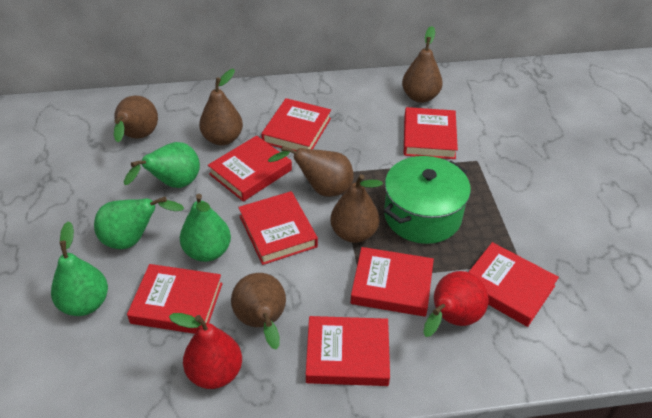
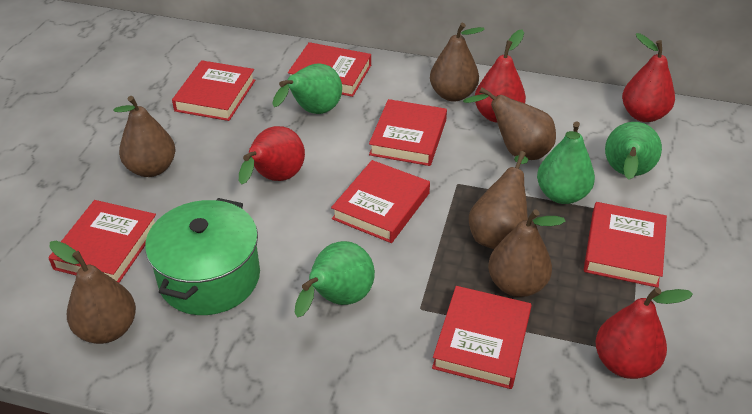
red book: 8 -> 7
red pear: 2 -> 4

